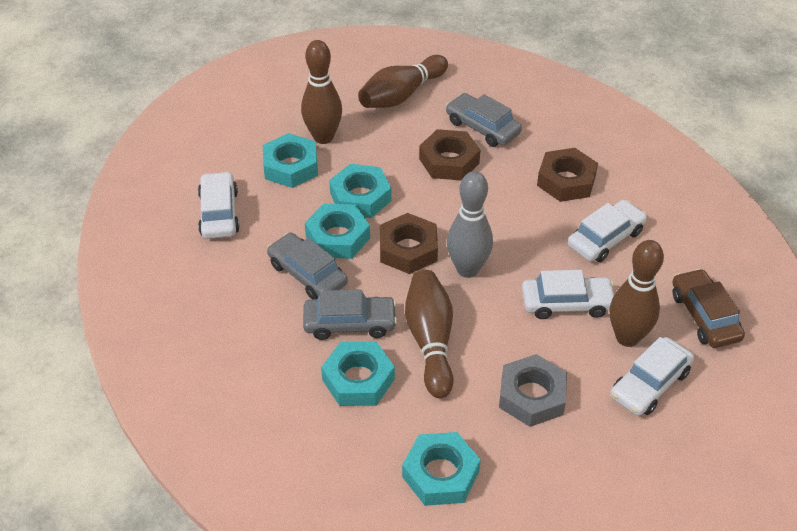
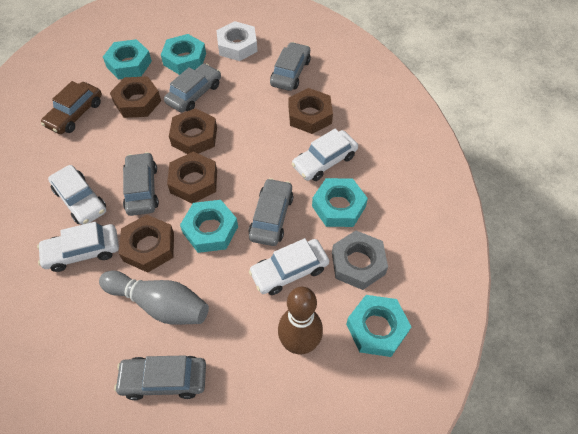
brown bowling pin: 4 -> 1
brown nut: 3 -> 5
grey car: 3 -> 5
white nut: 0 -> 1

